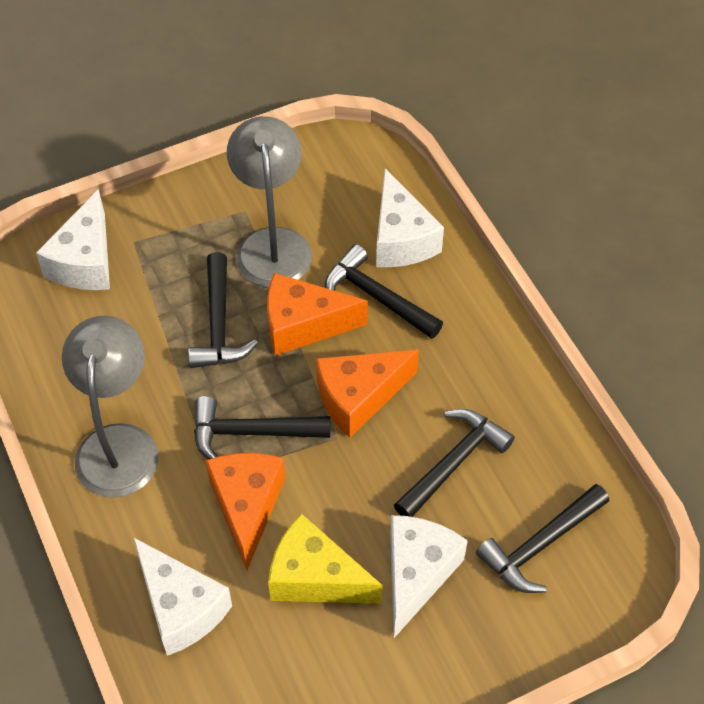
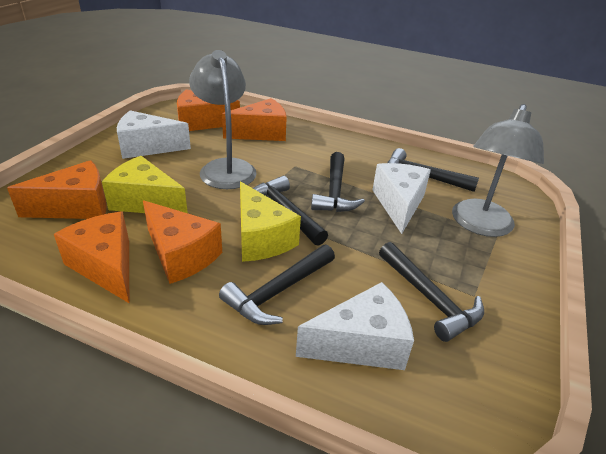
orange cheese: 3 -> 5
white cheese: 4 -> 3
yellow cheese: 1 -> 2

